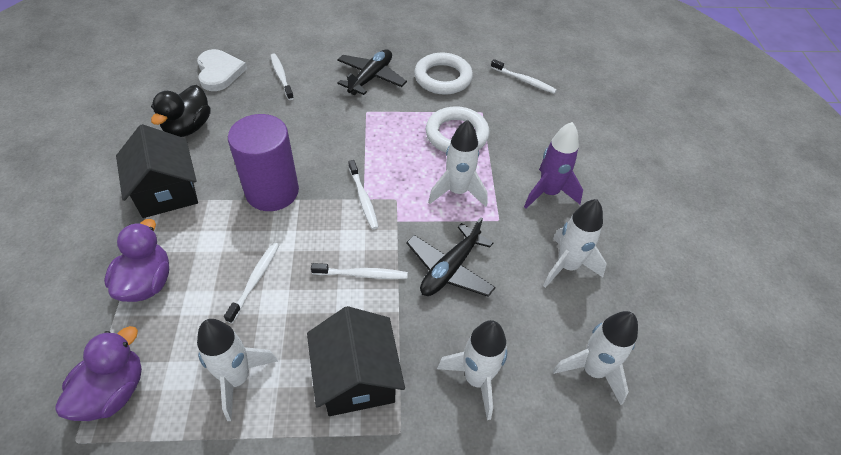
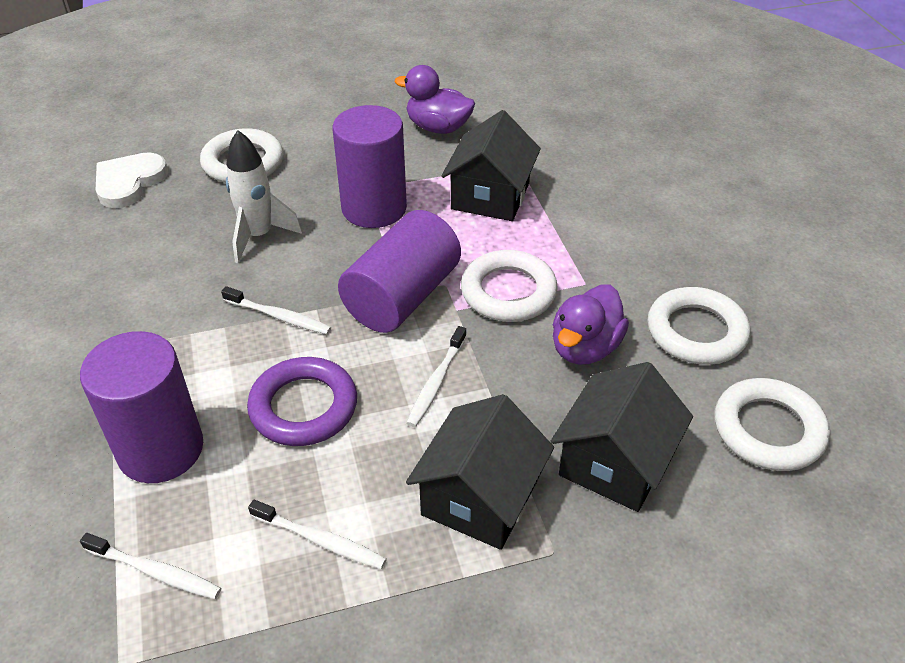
black duck: 1 -> 0
black house: 2 -> 3
black plane: 2 -> 0
purple cylinder: 1 -> 3
purple ring: 0 -> 1
purple rocket: 1 -> 0
white ring: 2 -> 4
white rocket: 5 -> 1
white toothbrush: 5 -> 4

